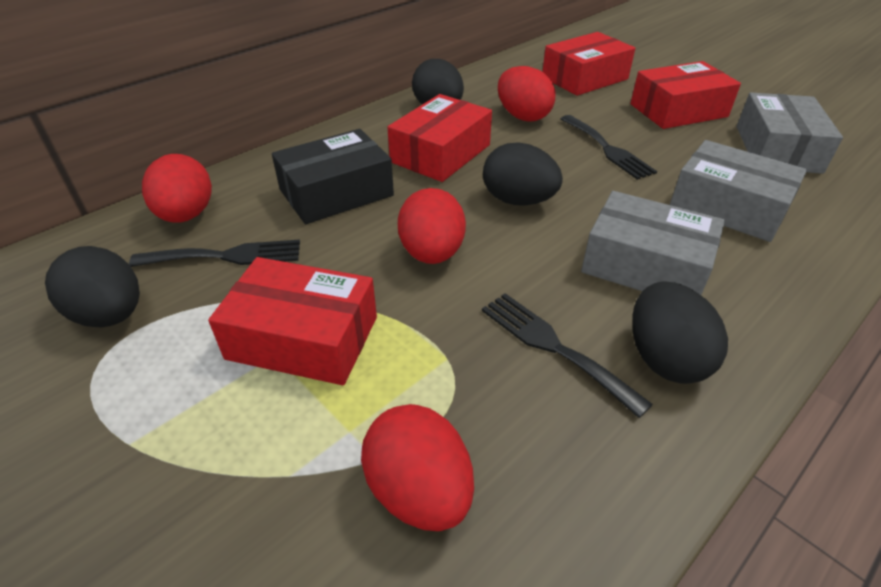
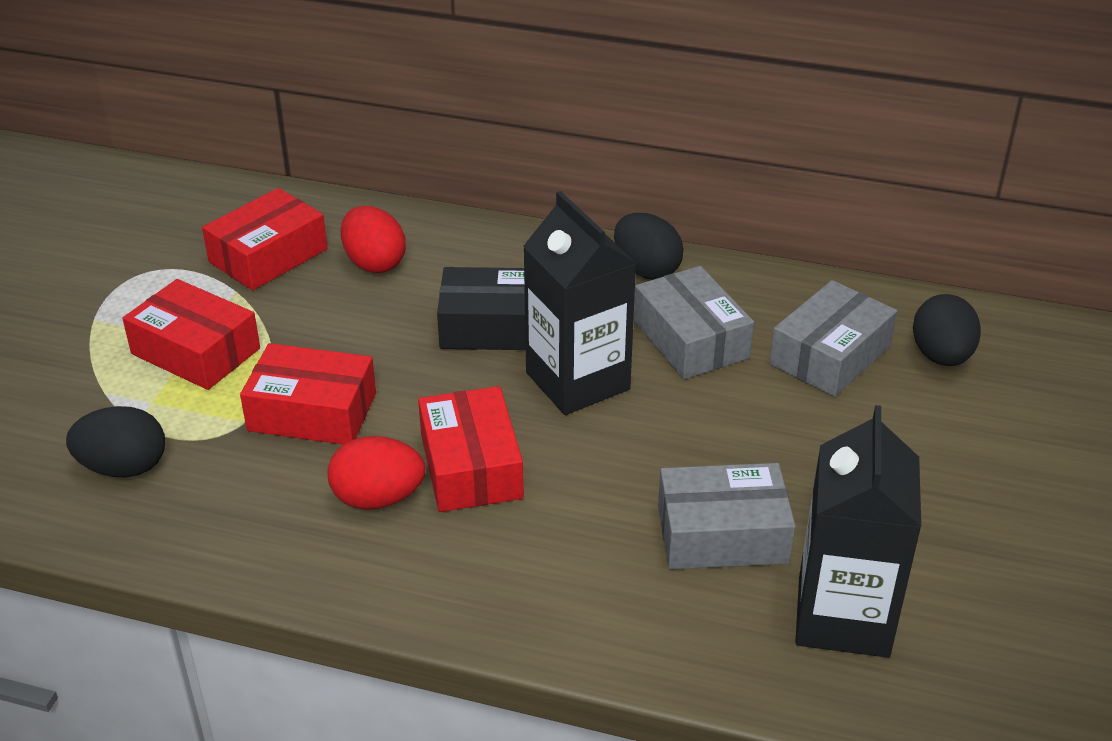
black carton: 0 -> 2
black egg: 4 -> 3
black fork: 3 -> 0
red egg: 4 -> 2

